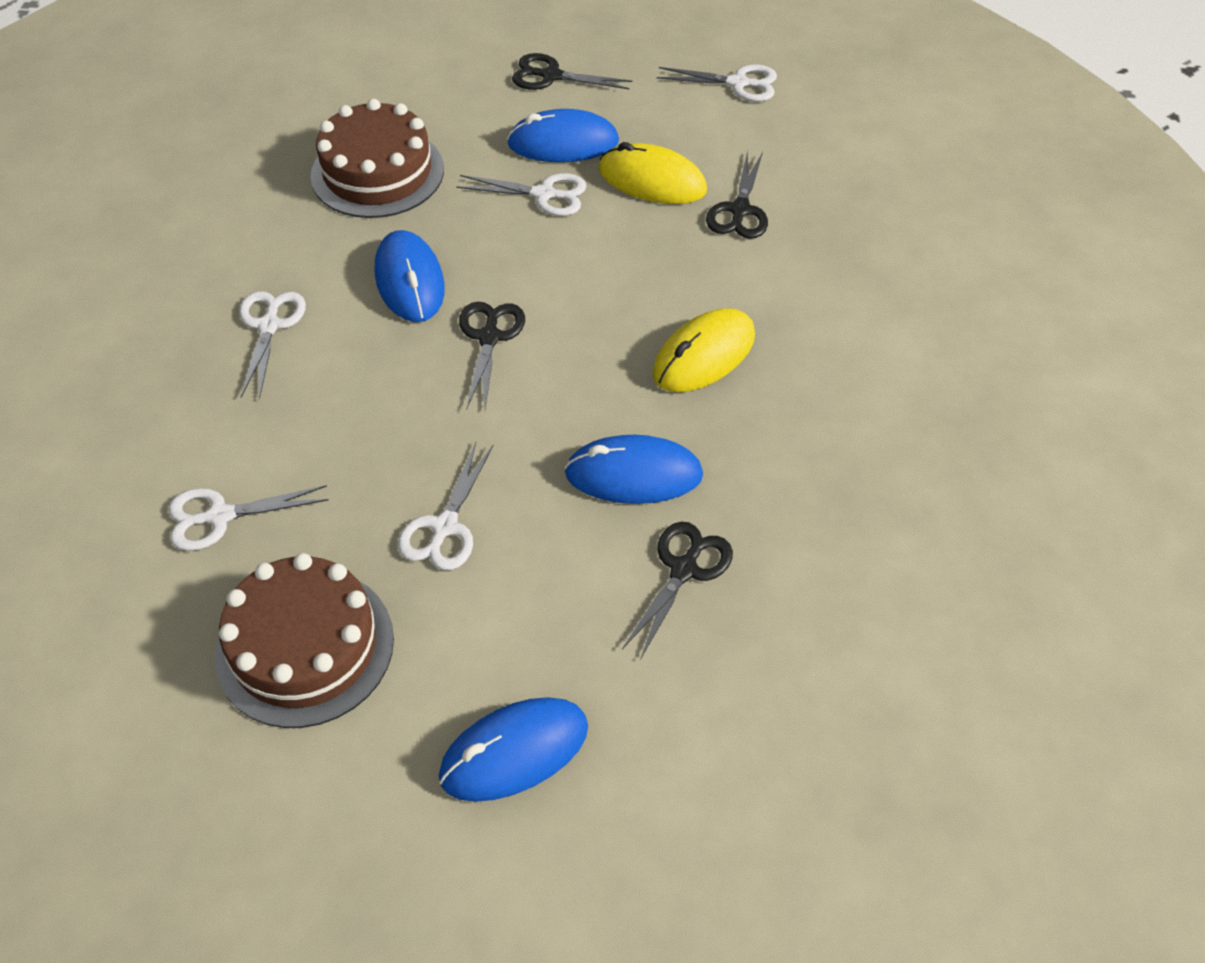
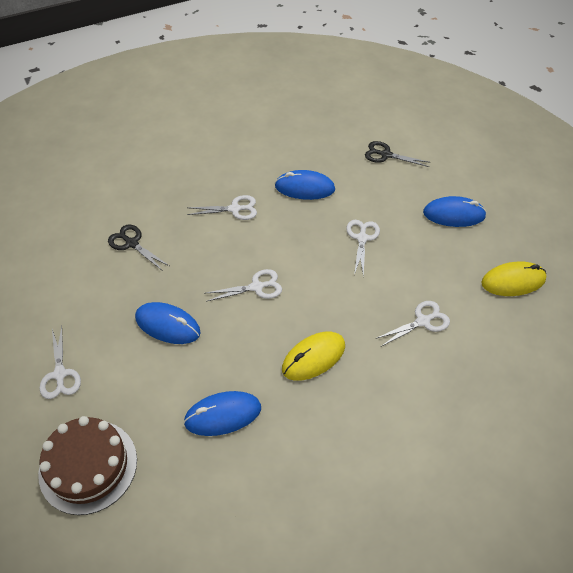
black scissors: 4 -> 2
brown cake: 2 -> 1

